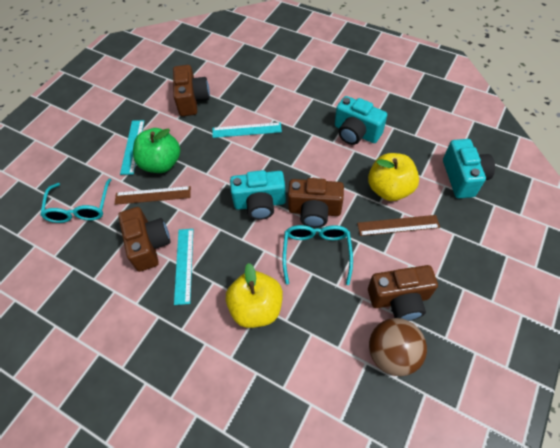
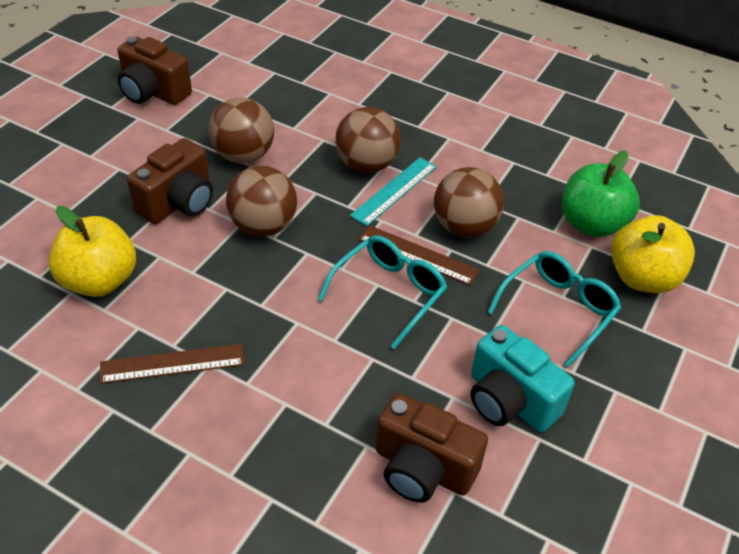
brown ball: 1 -> 4
brown camera: 4 -> 3
turquoise camera: 3 -> 1
turquoise ruler: 3 -> 1

